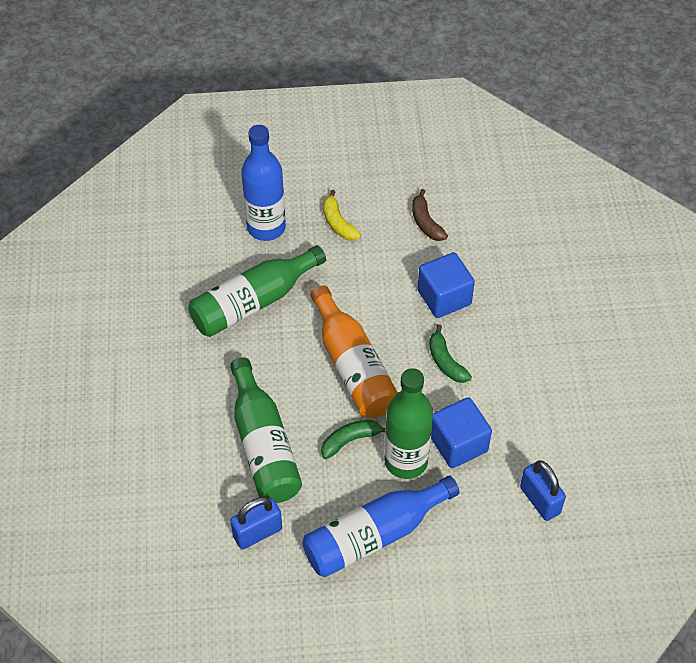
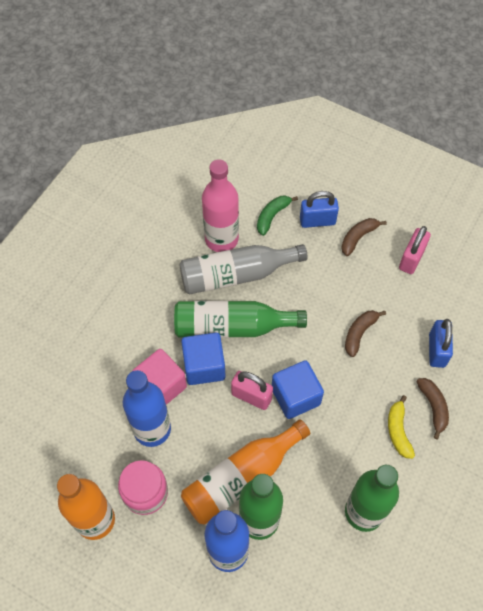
brown banana: 1 -> 3
green banana: 2 -> 1
grey bottle: 0 -> 1
orange bottle: 1 -> 2
pink bottle: 0 -> 1
pink cube: 0 -> 1
pink jar: 0 -> 1
pink padlock: 0 -> 2

